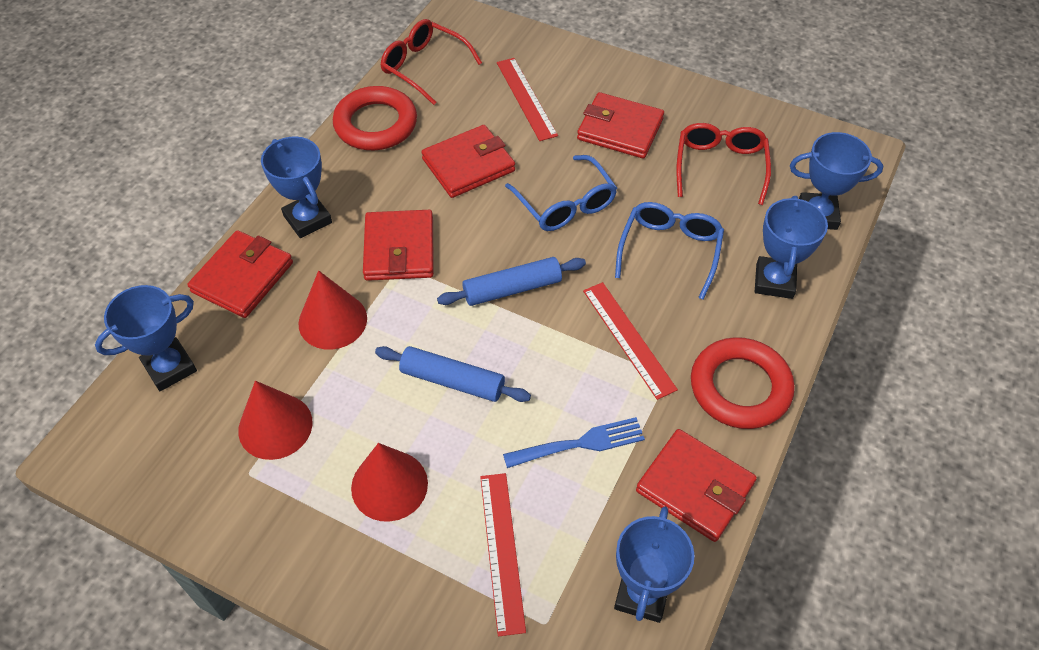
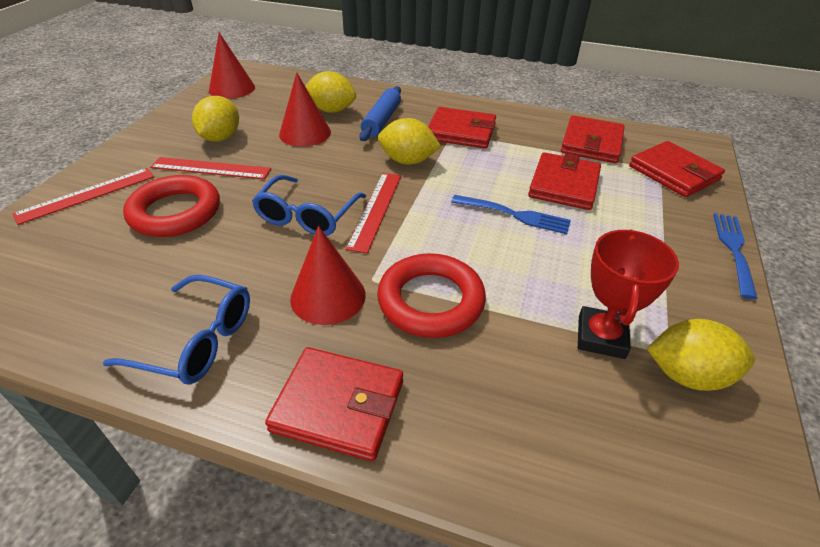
blue fork: 1 -> 2
blue rolling pin: 2 -> 1
blue trophy: 5 -> 0
red glasses: 2 -> 0
red trophy: 0 -> 1
yellow lemon: 0 -> 4

